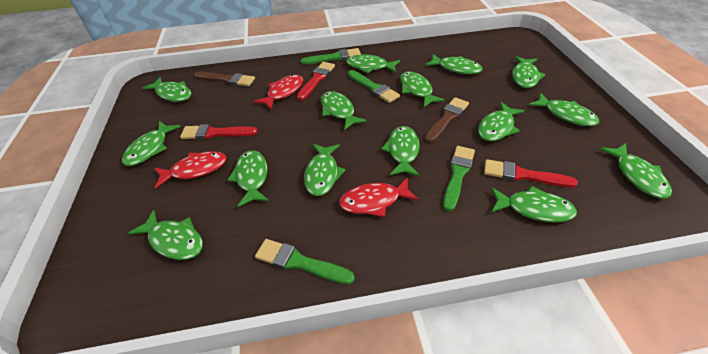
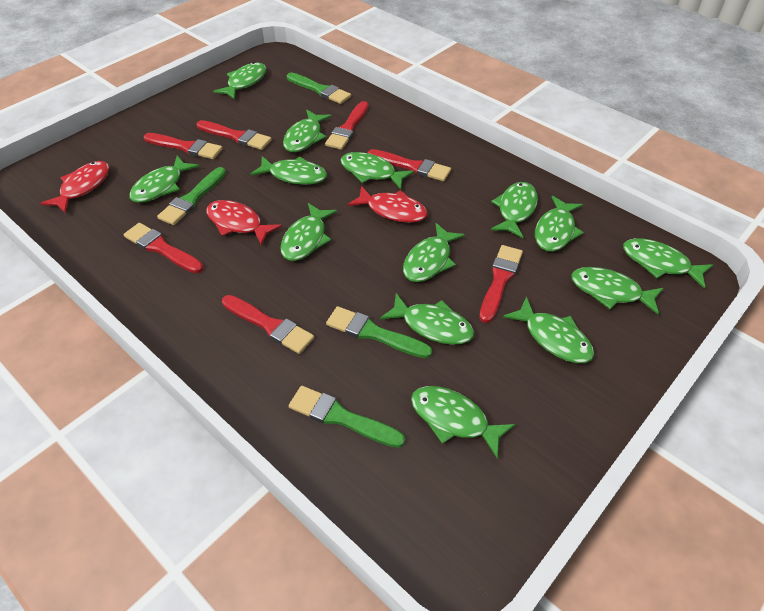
brown brush: 2 -> 0
green fish: 15 -> 14
red brush: 3 -> 7

